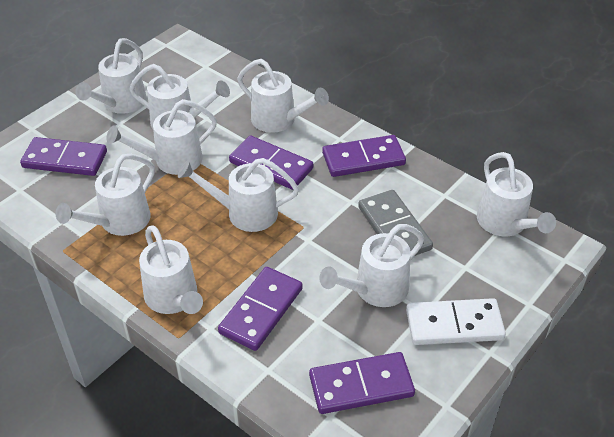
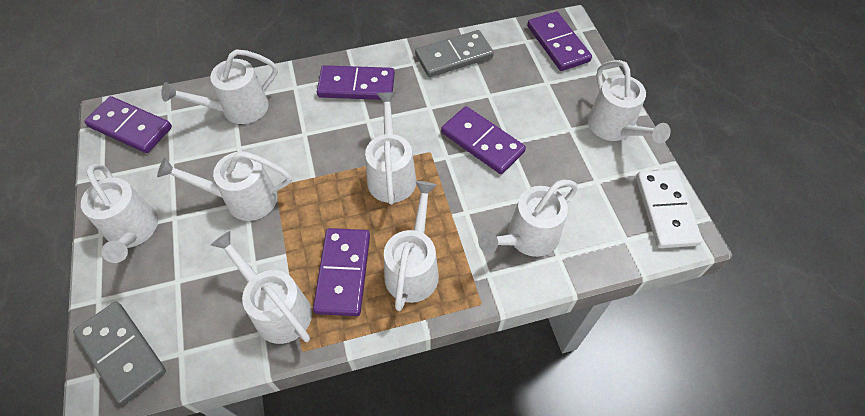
grey domino: 1 -> 2
white watering can: 9 -> 8

